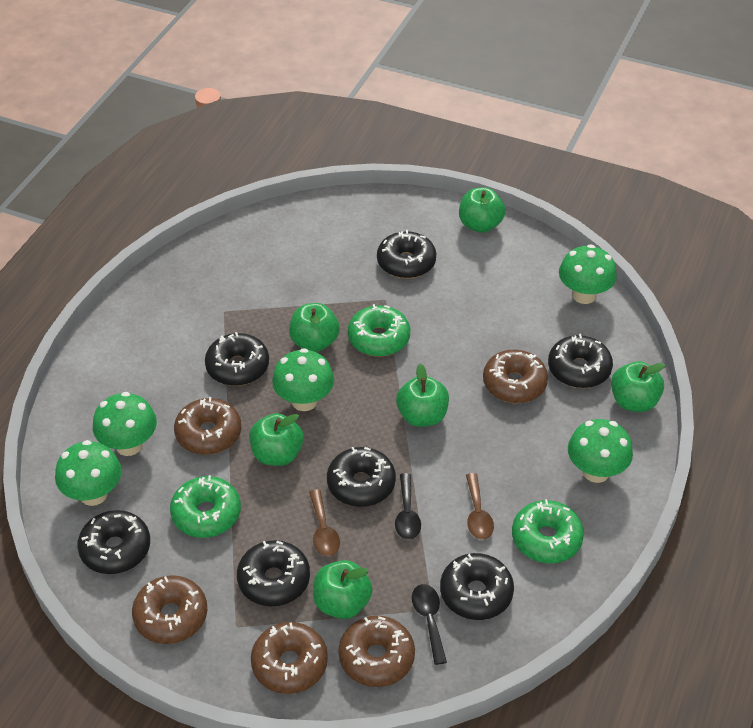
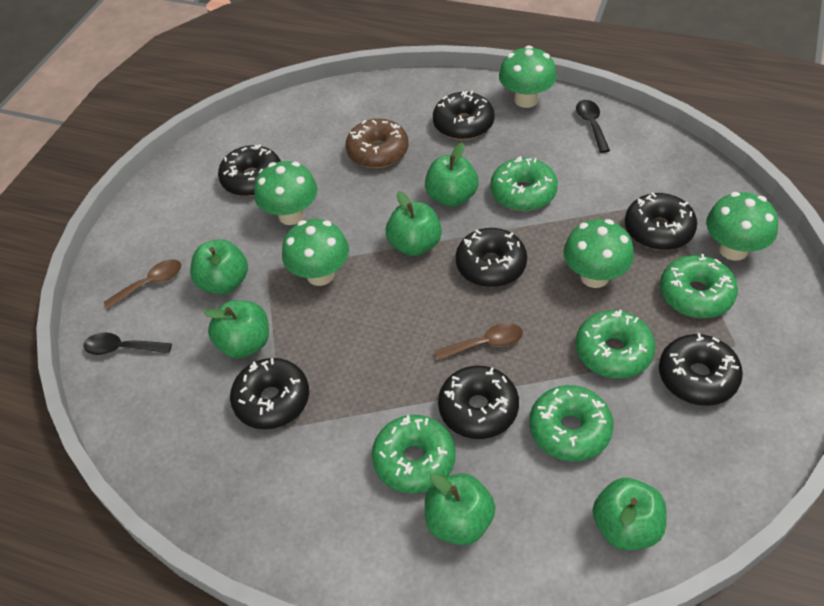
brown donut: 5 -> 1
green donut: 3 -> 5

